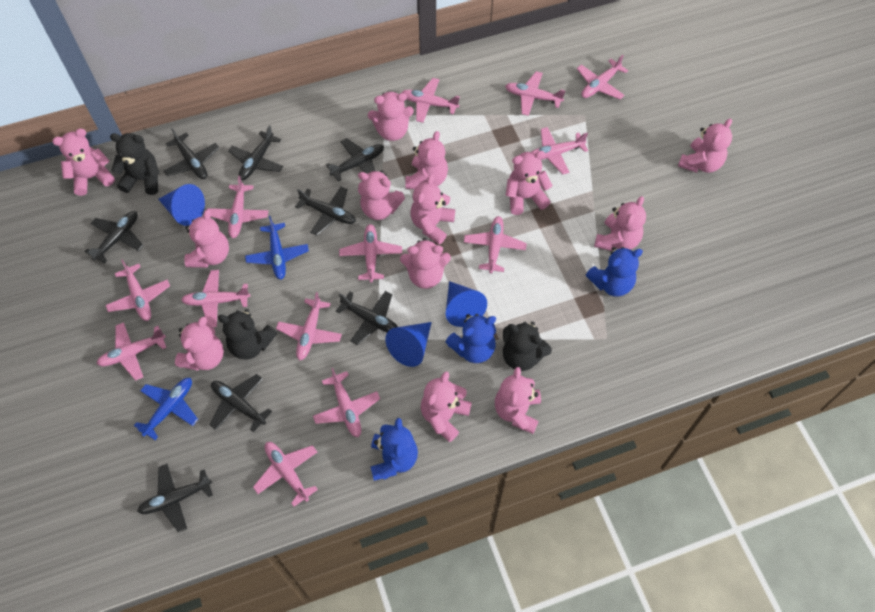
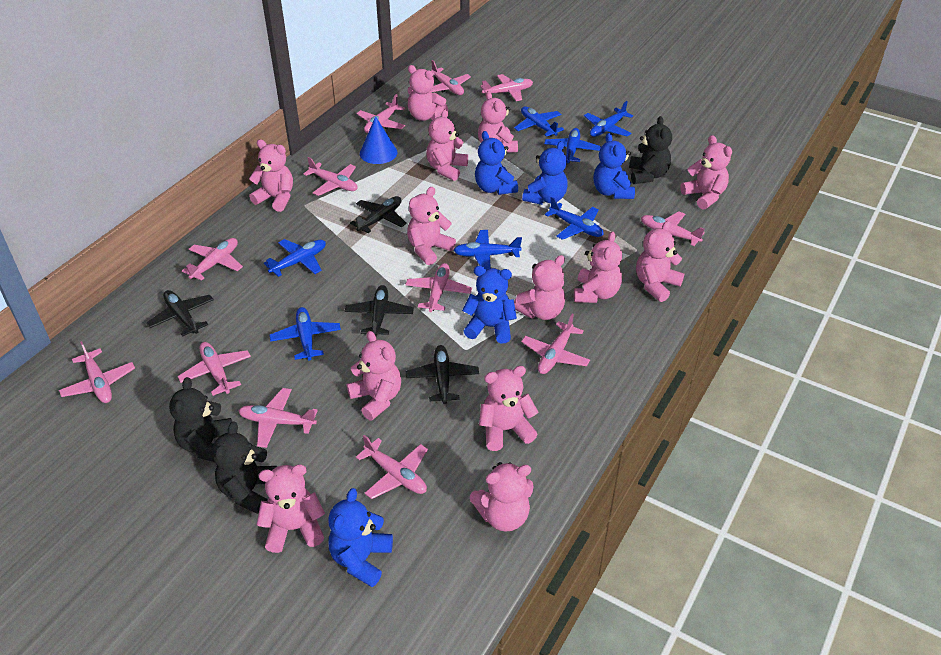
black plane: 8 -> 4
blue cone: 3 -> 1
blue plane: 2 -> 7
blue teddy bear: 3 -> 5
pink plane: 13 -> 12

